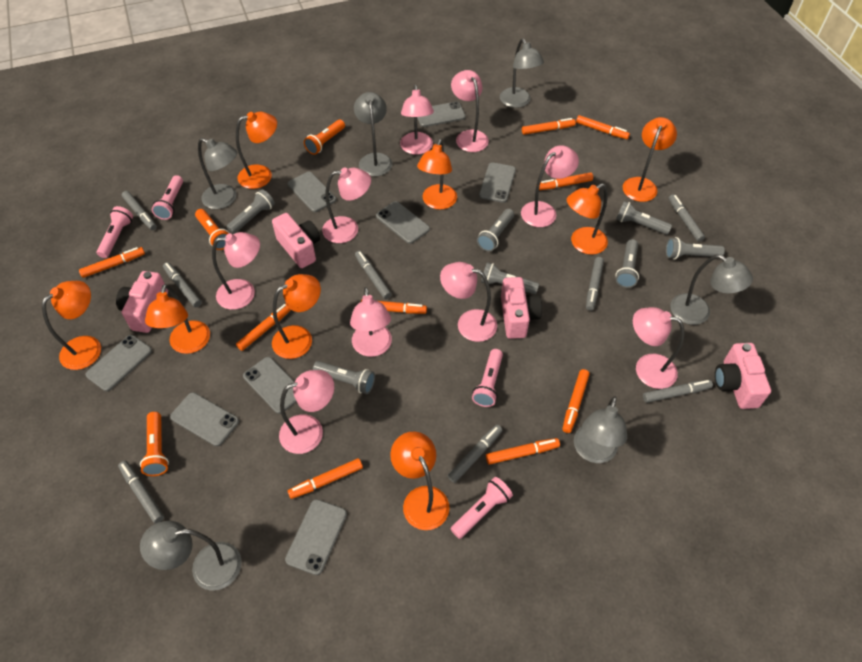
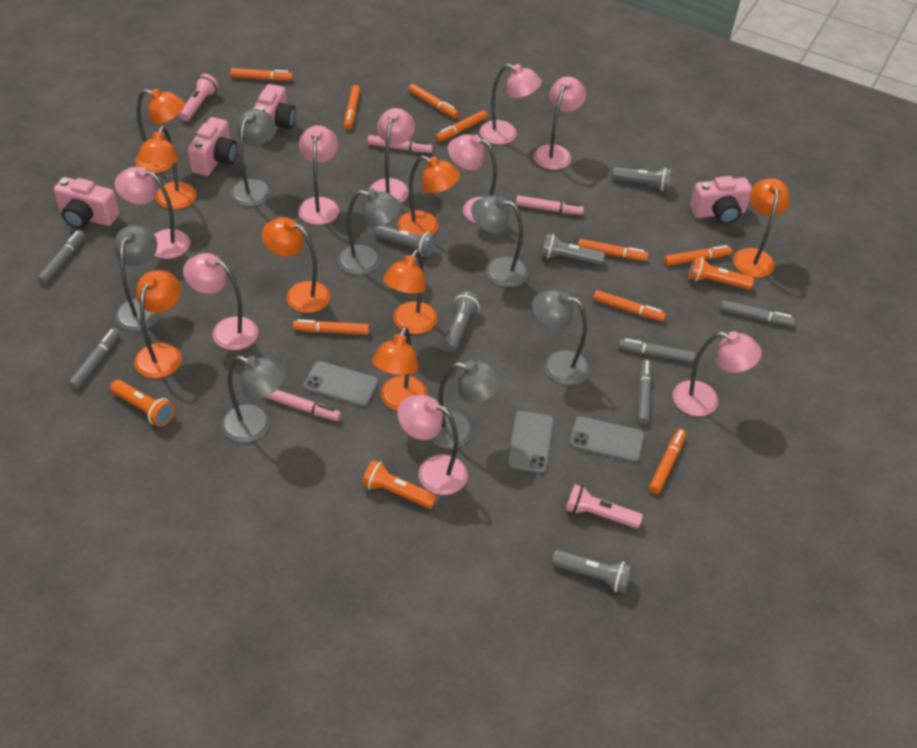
grey flashlight: 7 -> 5
grey lamp: 6 -> 7
grey marker: 8 -> 5
grey phone: 8 -> 3
pink flashlight: 4 -> 2
pink marker: 0 -> 3

